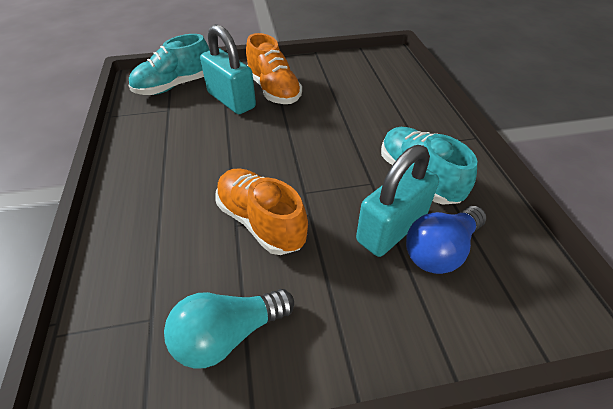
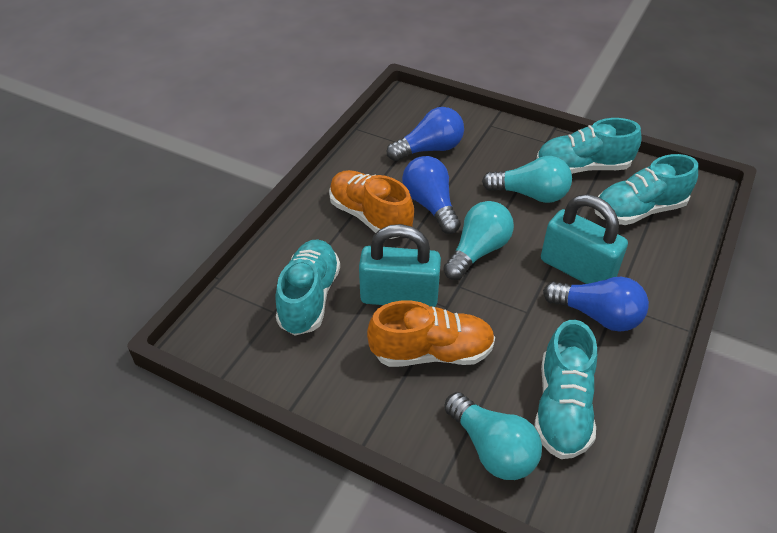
blue light bulb: 1 -> 3
turquoise light bulb: 1 -> 3
turquoise shoe: 2 -> 4

